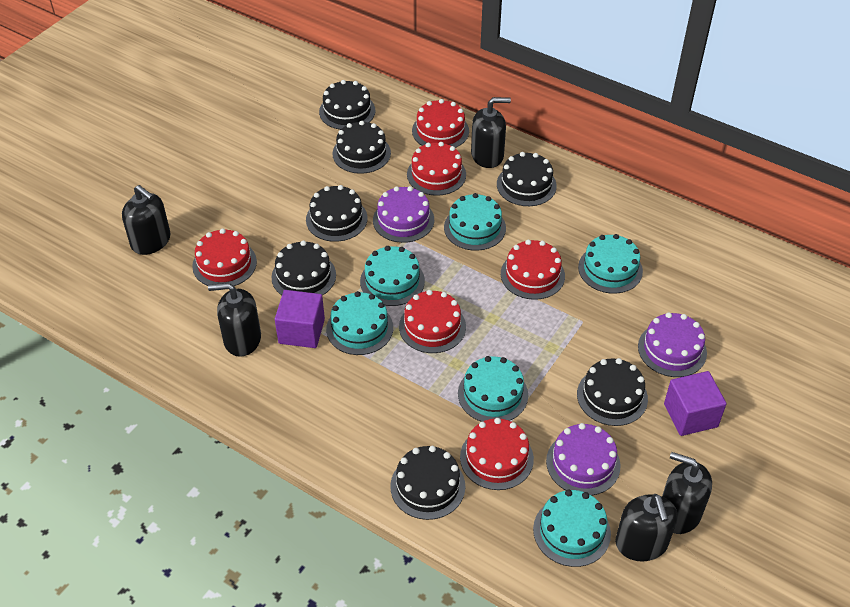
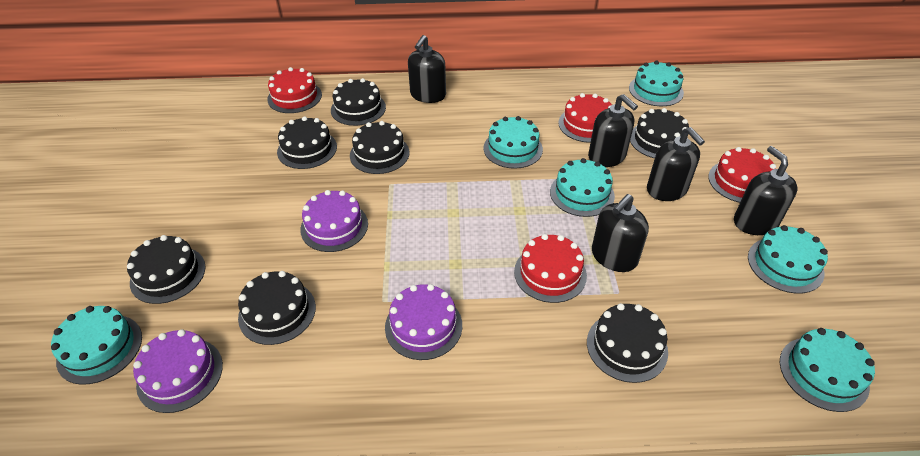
purple cube: 2 -> 0
red cake: 6 -> 4

